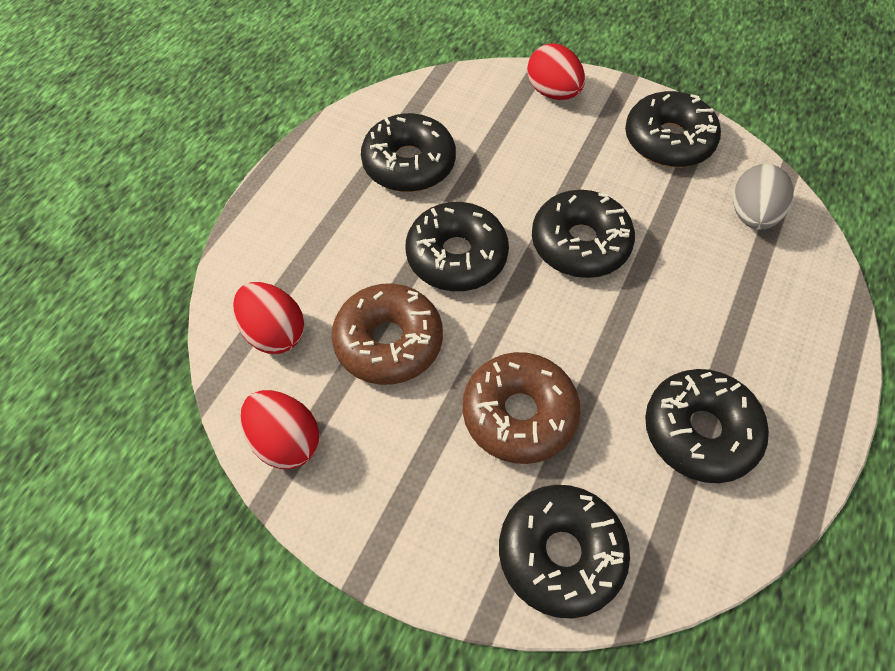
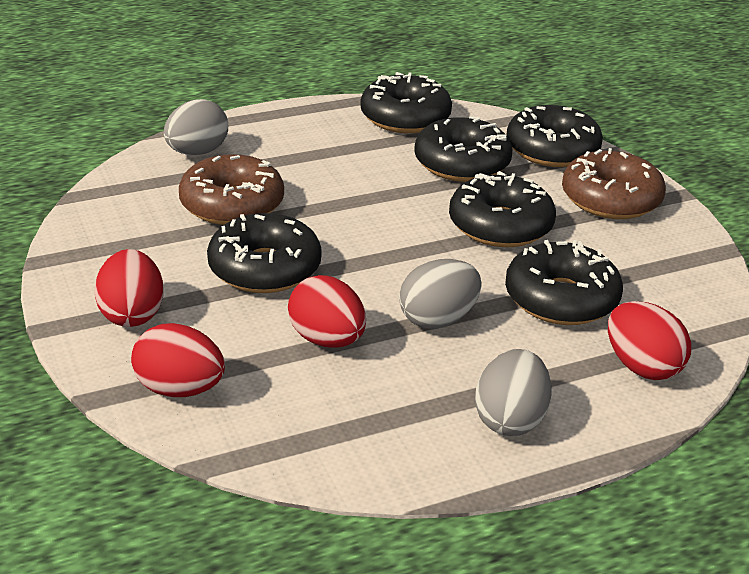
grey egg: 1 -> 3
red egg: 3 -> 4

